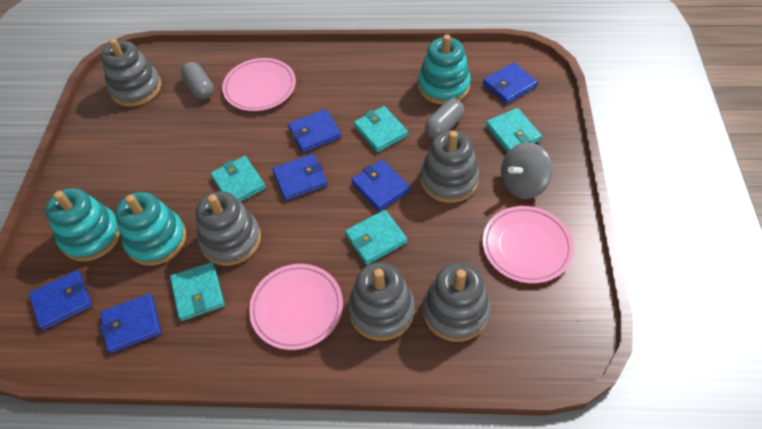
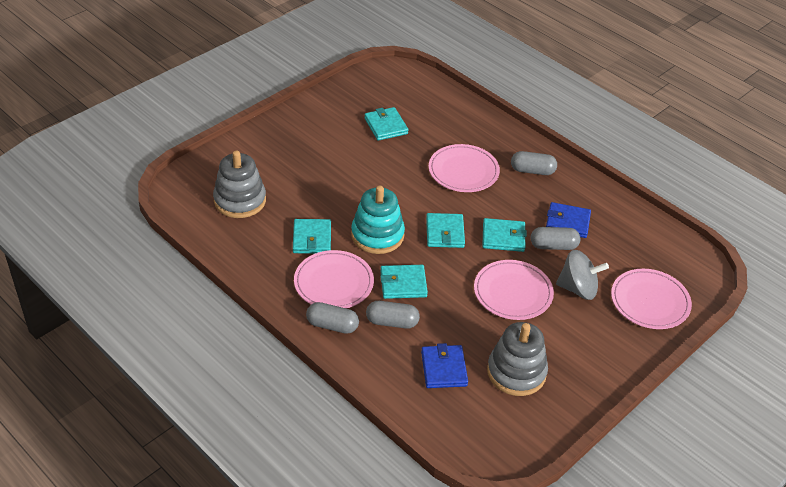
blue wallet: 6 -> 2
grey capsule: 2 -> 4
grey stacking toy: 5 -> 2
pink plate: 3 -> 4
turquoise stacking toy: 3 -> 1

